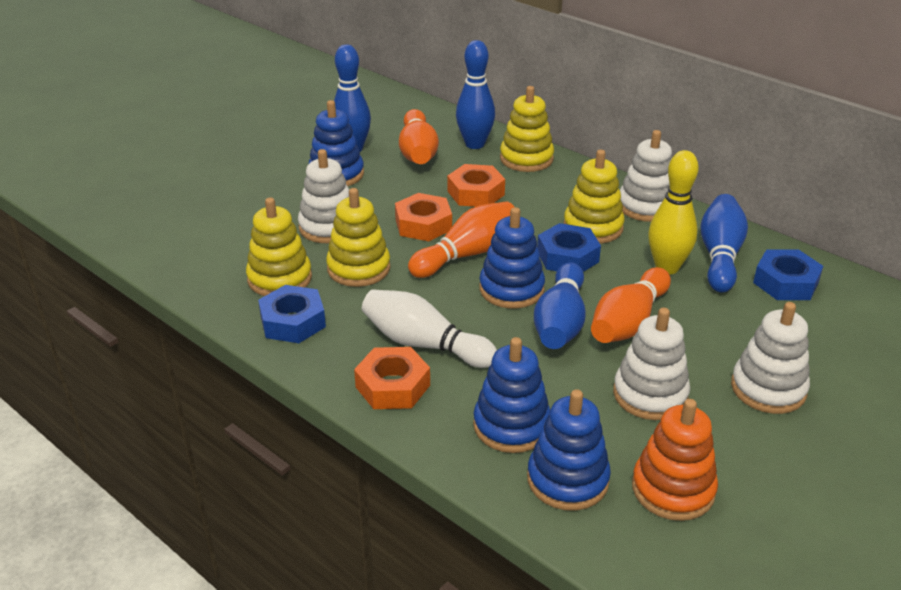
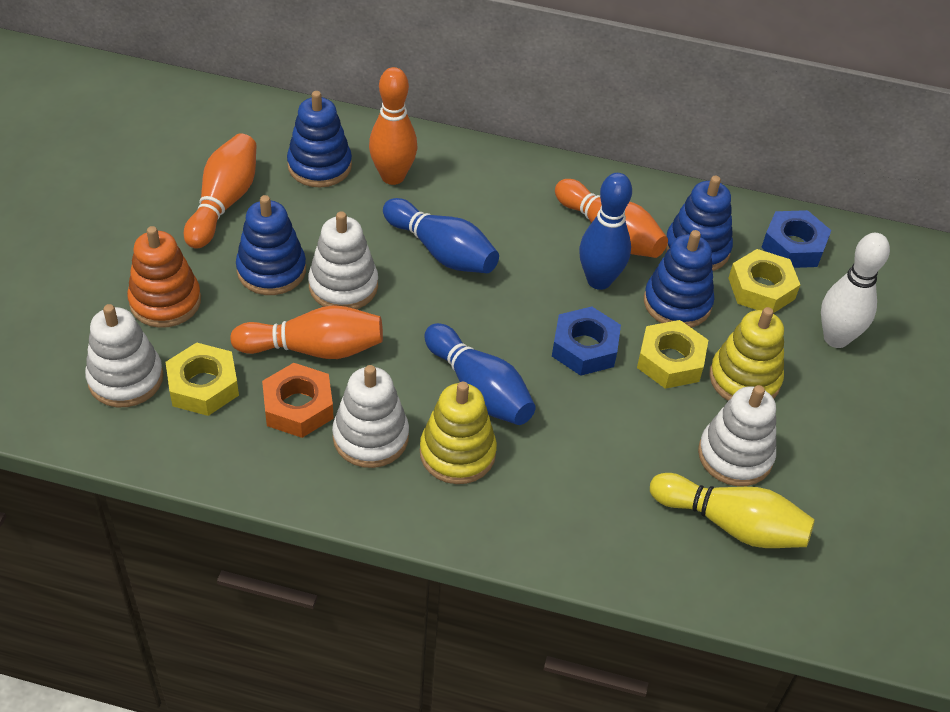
blue bowling pin: 4 -> 3
blue nut: 3 -> 2
orange bowling pin: 3 -> 4
orange nut: 3 -> 1
yellow nut: 0 -> 3
yellow stacking toy: 4 -> 2

